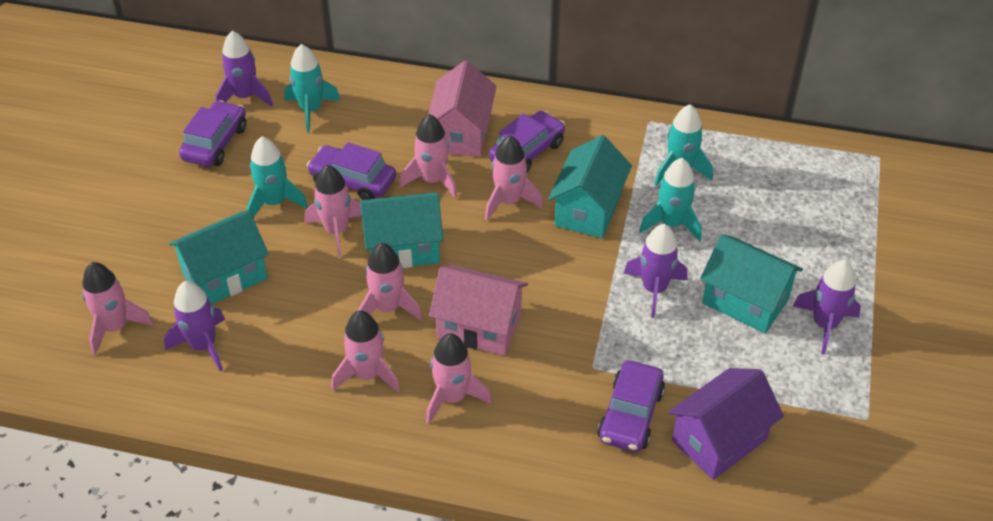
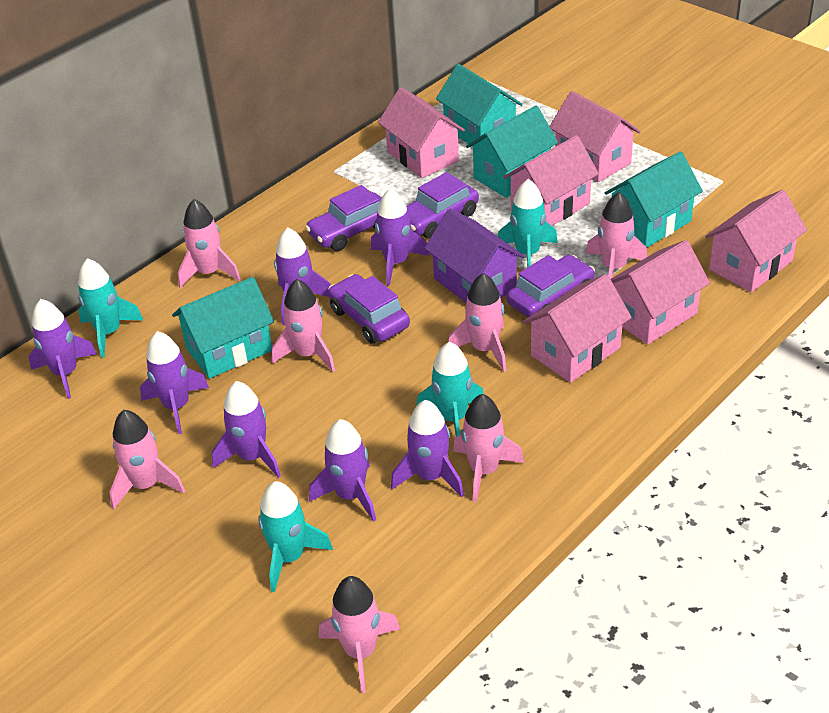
pink house: 2 -> 6
purple rocket: 4 -> 7

